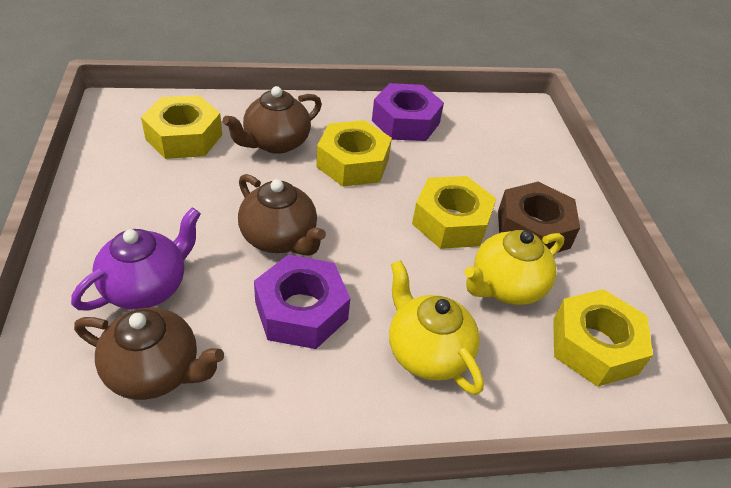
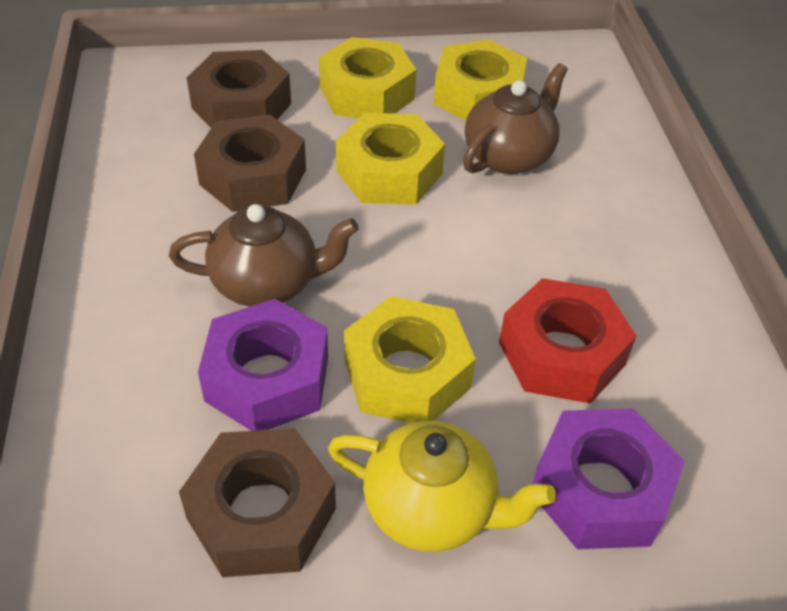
brown nut: 1 -> 3
brown teapot: 3 -> 2
purple teapot: 1 -> 0
red nut: 0 -> 1
yellow teapot: 2 -> 1

